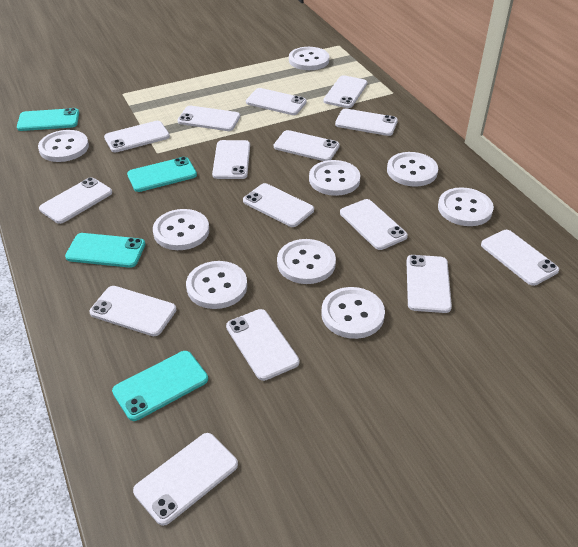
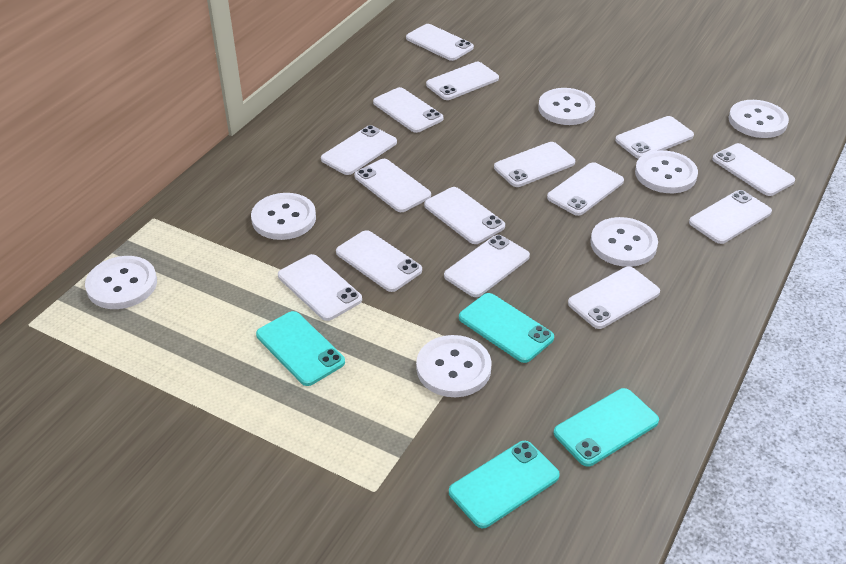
white button: 9 -> 7

